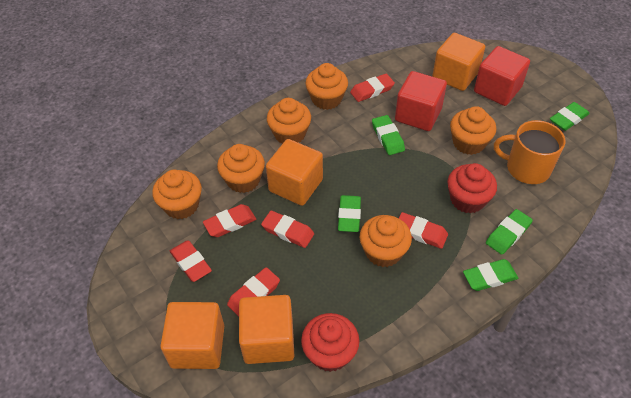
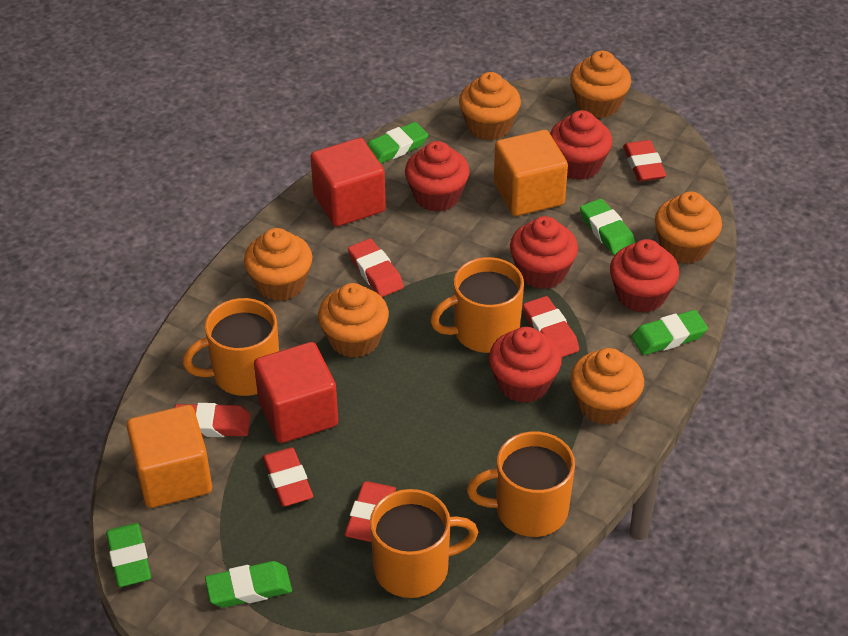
orange cube: 4 -> 2
orange mug: 1 -> 4
red cupcake: 2 -> 5

